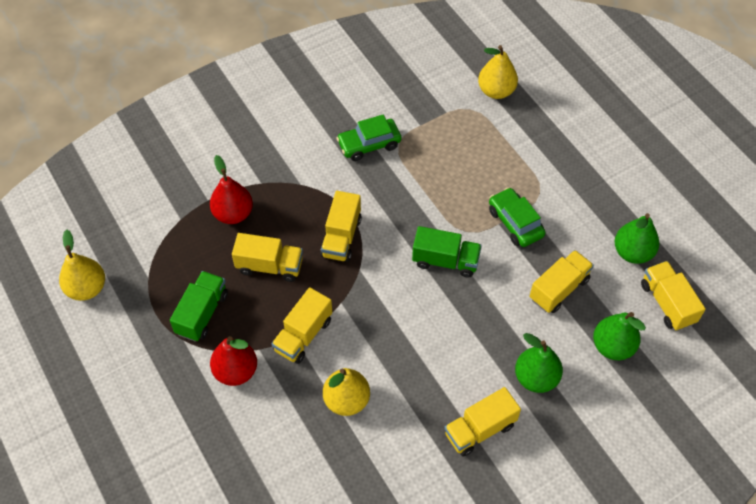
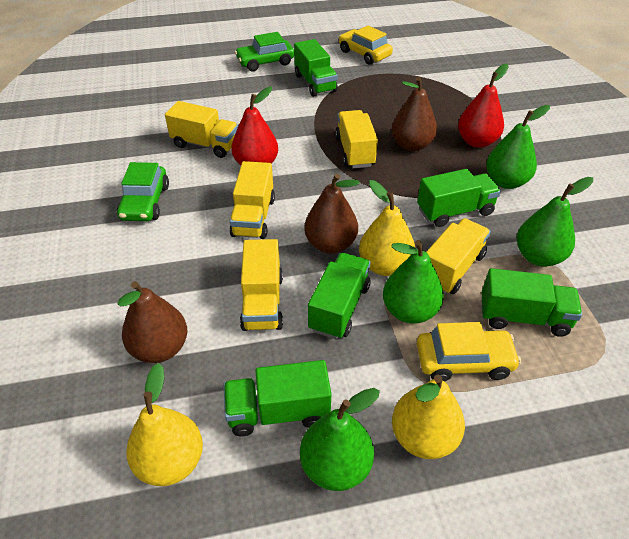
brown pear: 0 -> 3
green pear: 3 -> 4
green truck: 2 -> 5
yellow car: 0 -> 2
yellow truck: 6 -> 5

